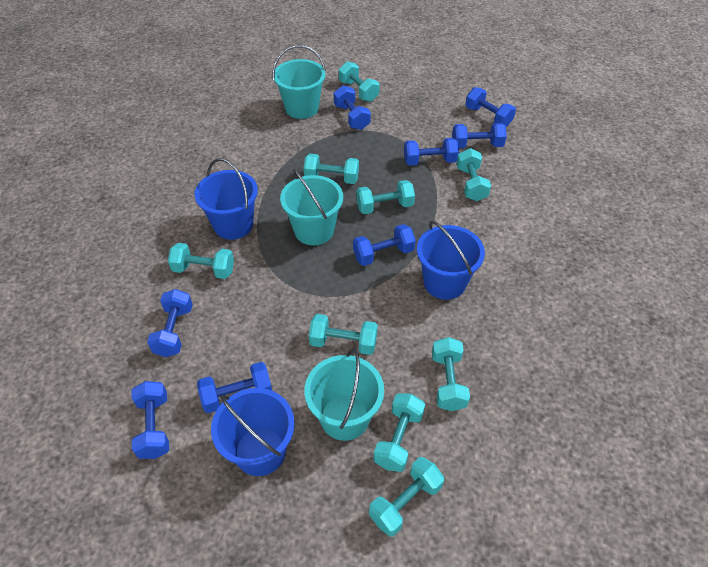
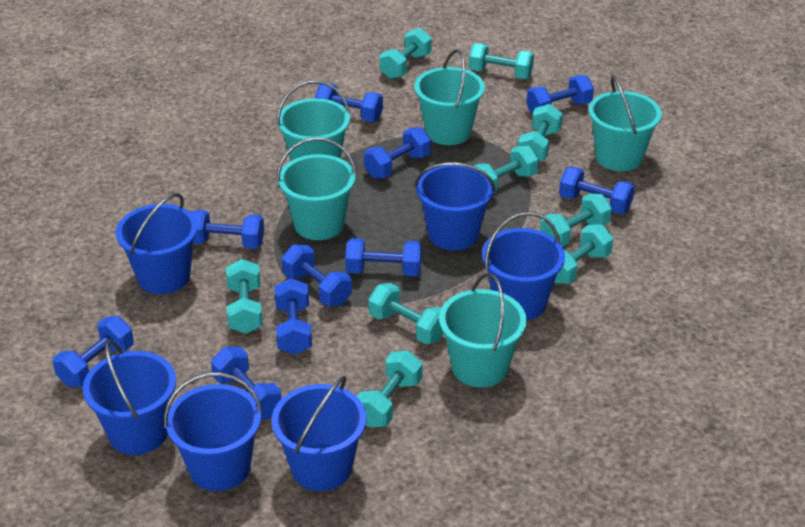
blue bucket: 3 -> 6
blue dumbbell: 8 -> 10
turquoise bucket: 3 -> 5

